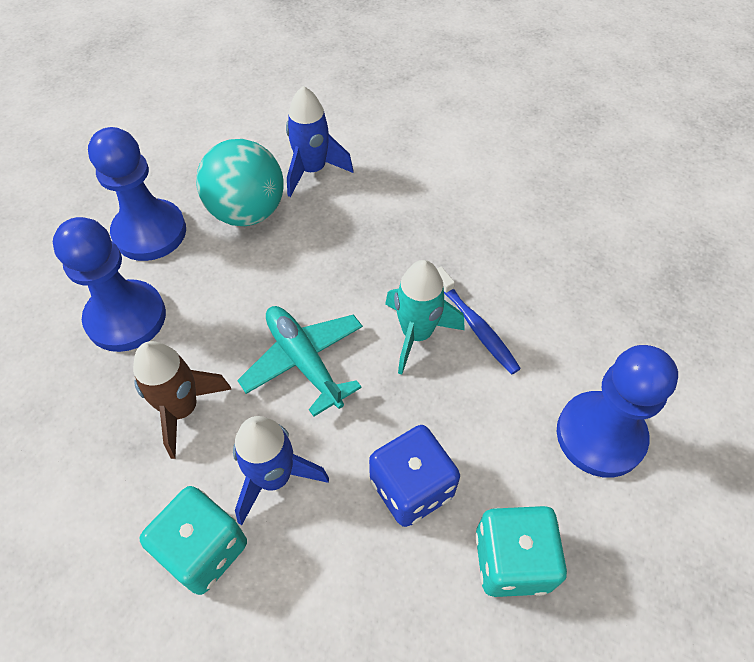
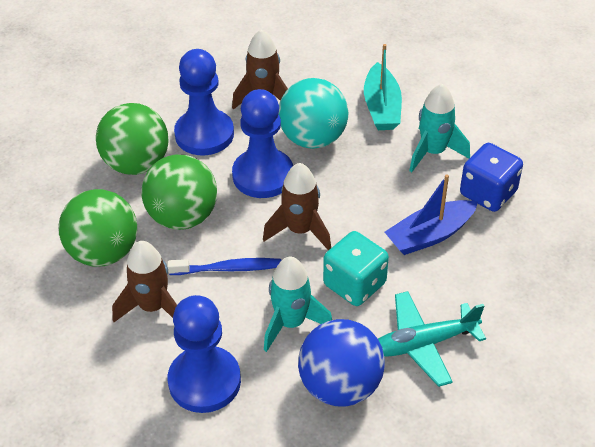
blue ball: 0 -> 1
blue boat: 0 -> 1
blue rocket: 2 -> 0
brown rocket: 1 -> 3
green ball: 0 -> 3
turquoise boat: 0 -> 1
turquoise dice: 2 -> 1
turquoise rocket: 1 -> 2

